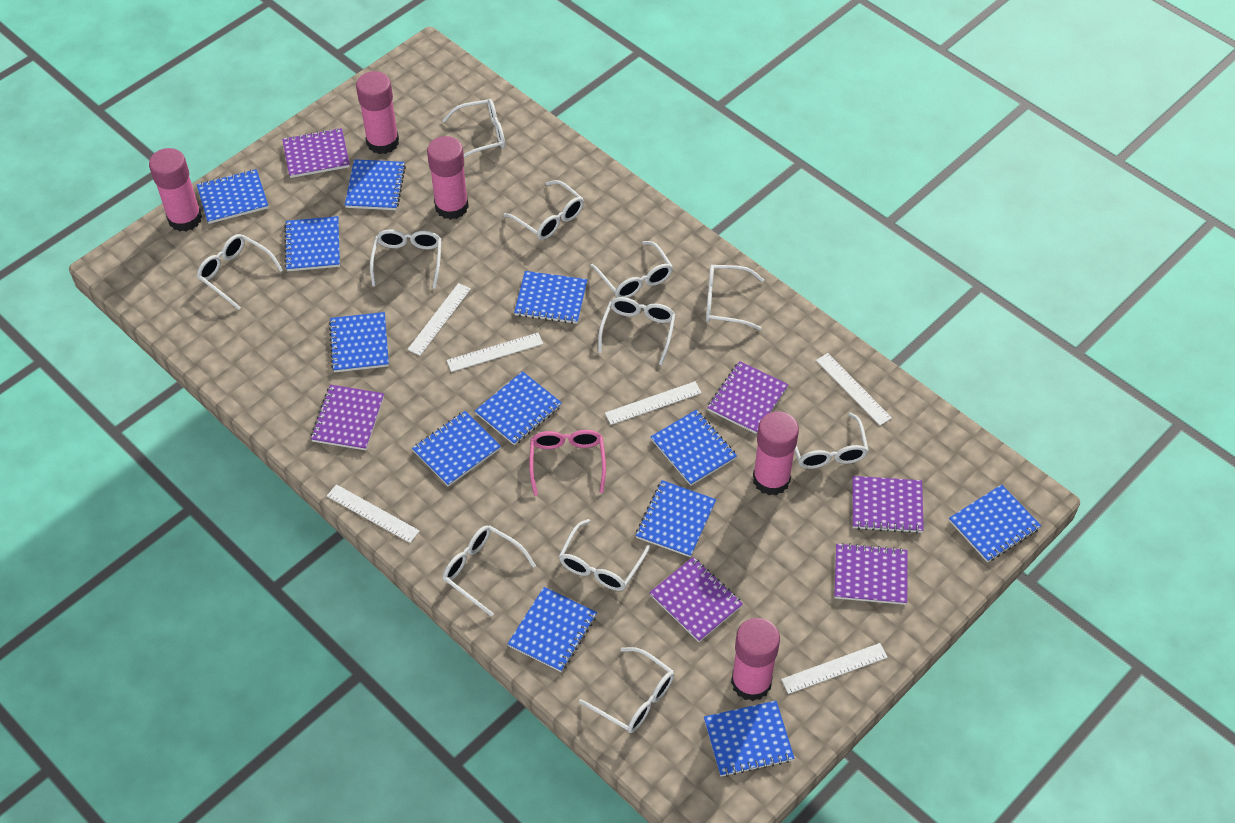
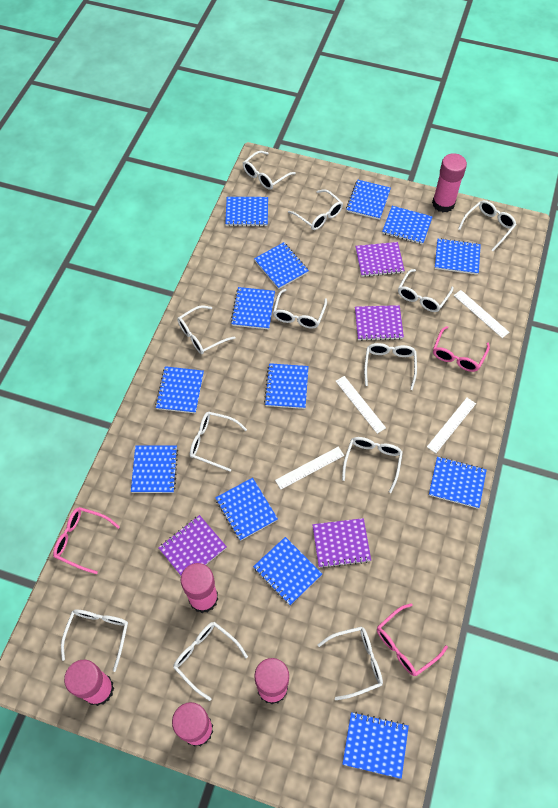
blue notebook: 12 -> 13
pink glasses: 1 -> 3
purple notebook: 6 -> 4
white glasses: 11 -> 12
white ruler: 6 -> 4

